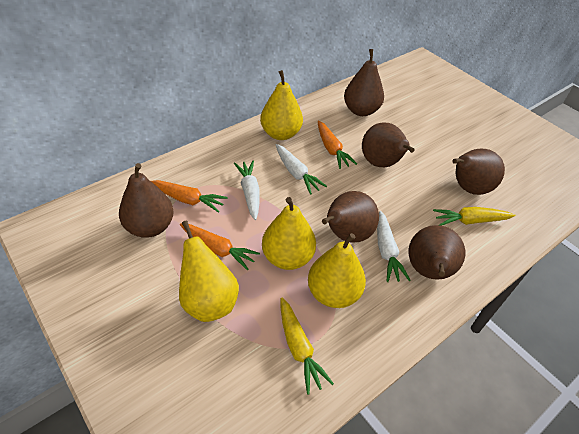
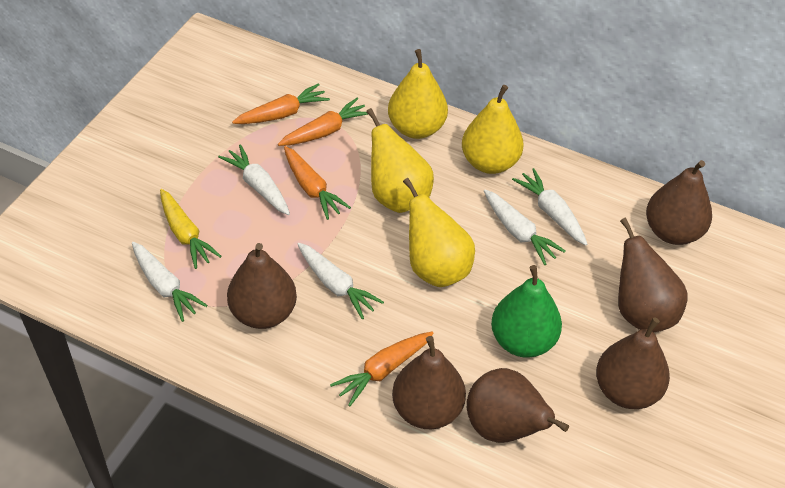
green pear: 0 -> 1
orange carrot: 3 -> 4
white carrot: 3 -> 5
yellow carrot: 2 -> 1

